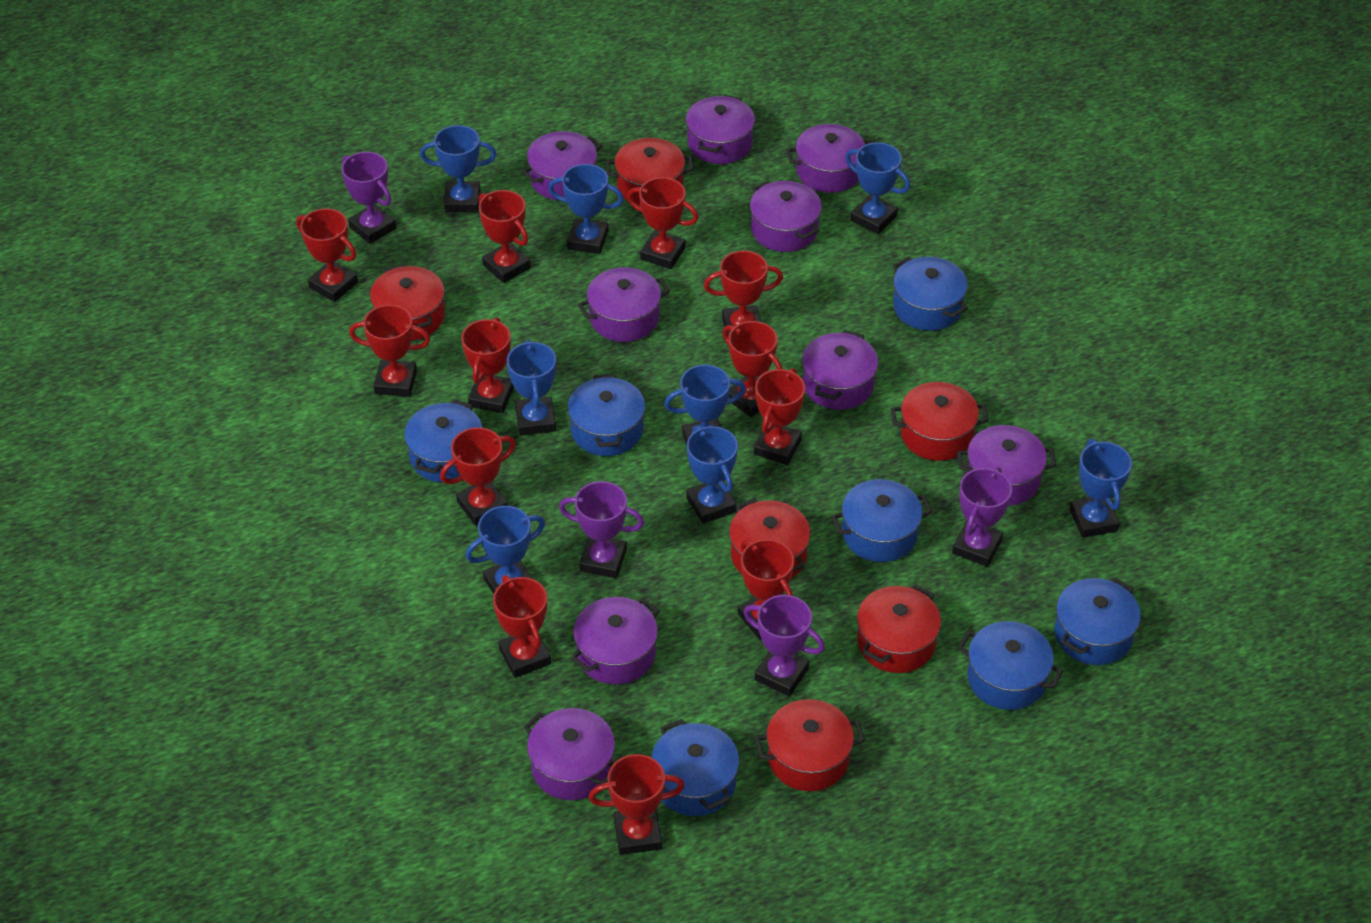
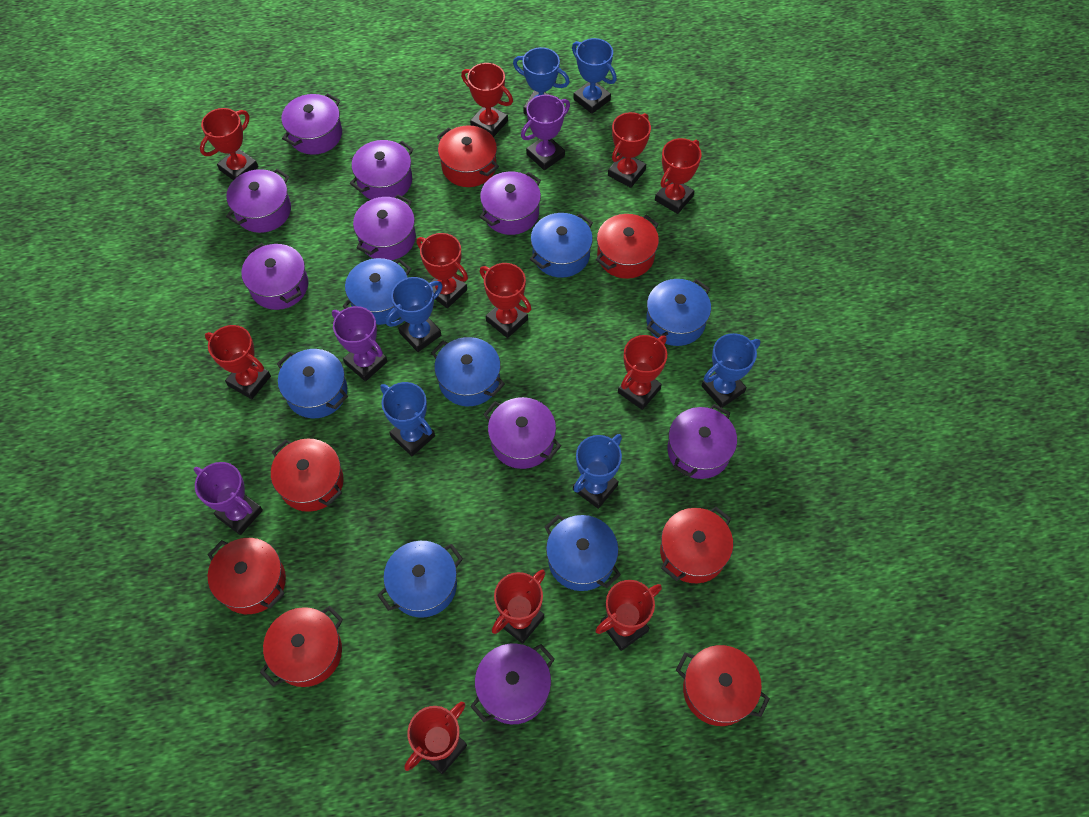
blue trophy: 8 -> 6
purple trophy: 4 -> 3
red pot: 6 -> 7
red trophy: 12 -> 11

